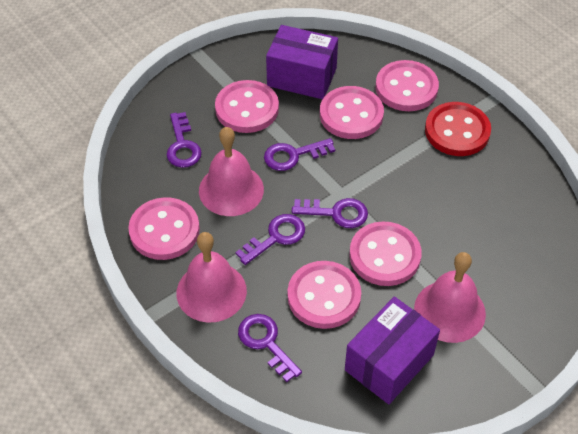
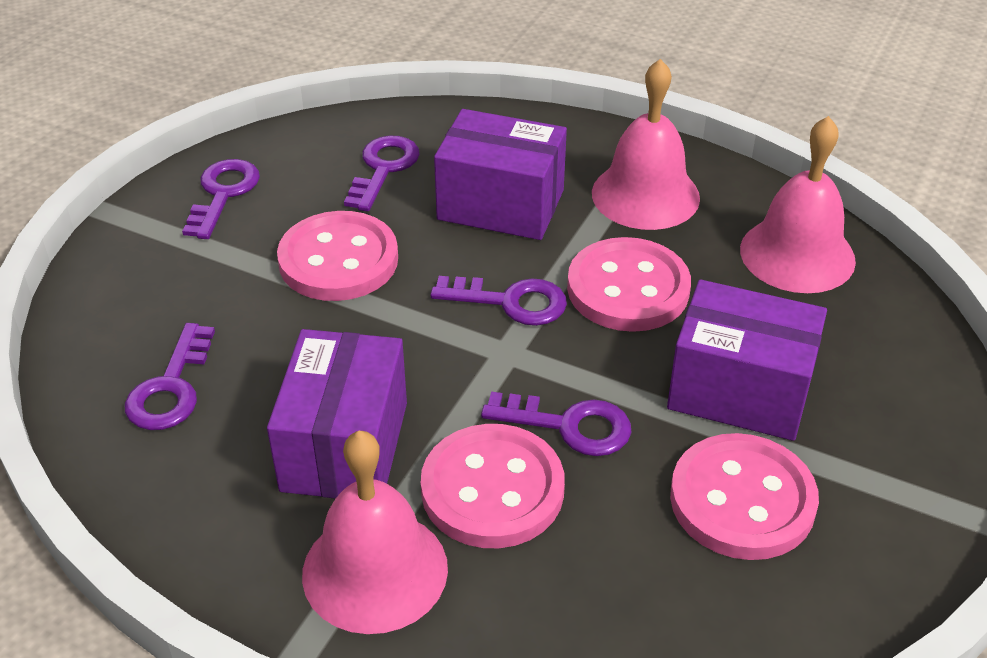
pink button: 6 -> 4
purple box: 2 -> 3
red button: 1 -> 0

